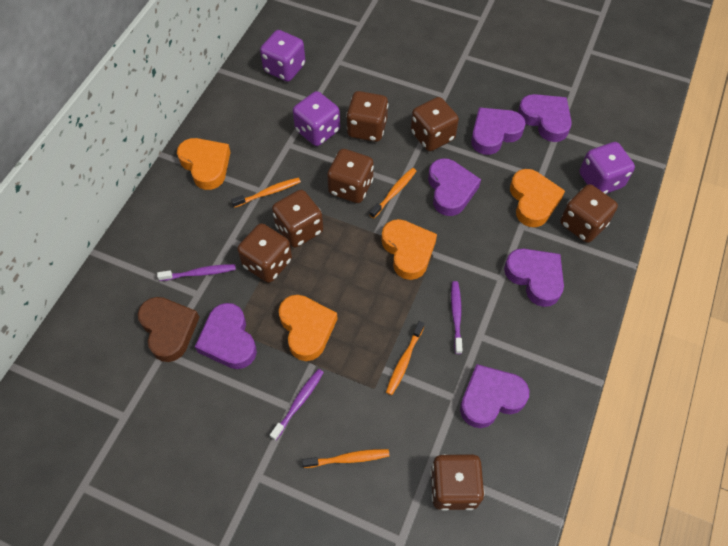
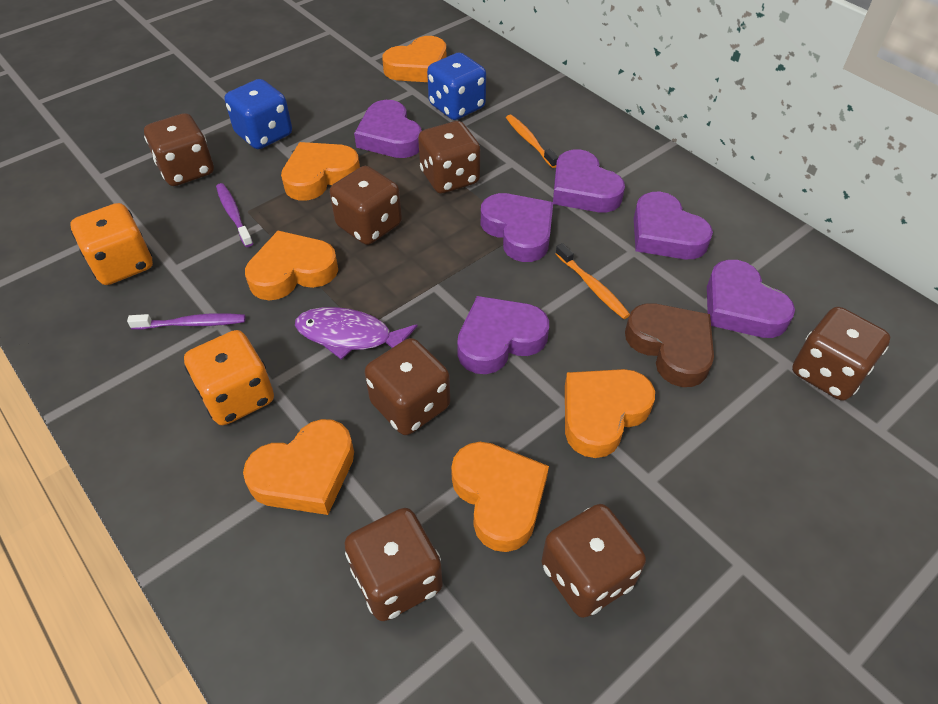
blue dice: 0 -> 2
orange dice: 0 -> 2
orange heart: 4 -> 6
orange toothbrush: 4 -> 2
purple dice: 3 -> 0
purple fish: 0 -> 1
purple toothbrush: 3 -> 2

